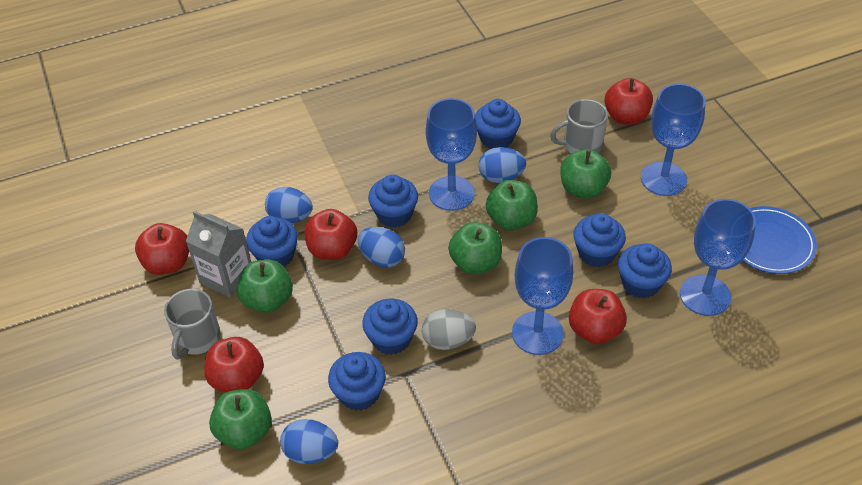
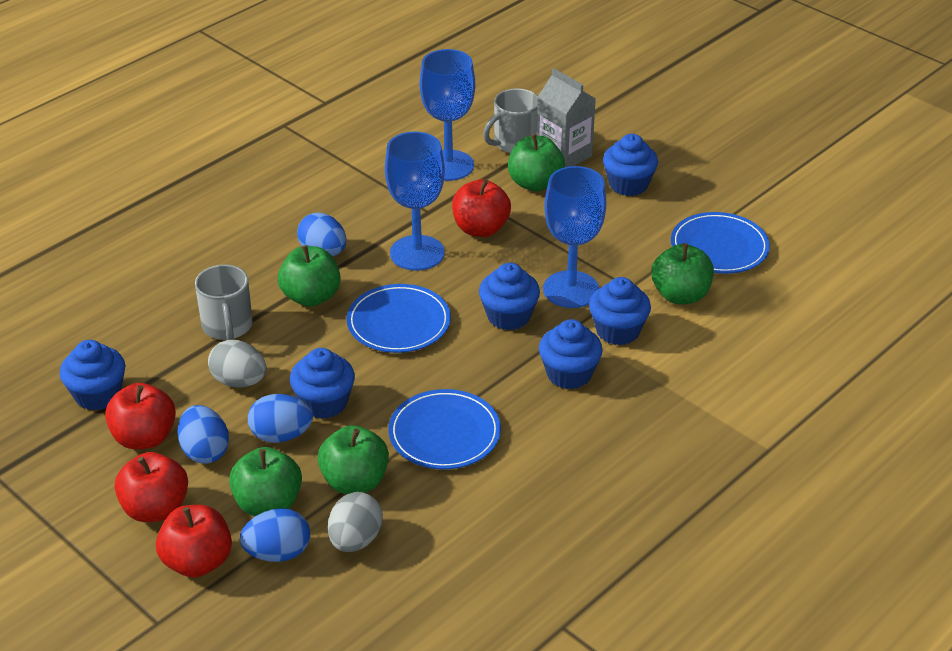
blue cupcake: 7 -> 6
blue goblet: 4 -> 3
blue plate: 1 -> 3
grey egg: 1 -> 2
red apple: 5 -> 4

